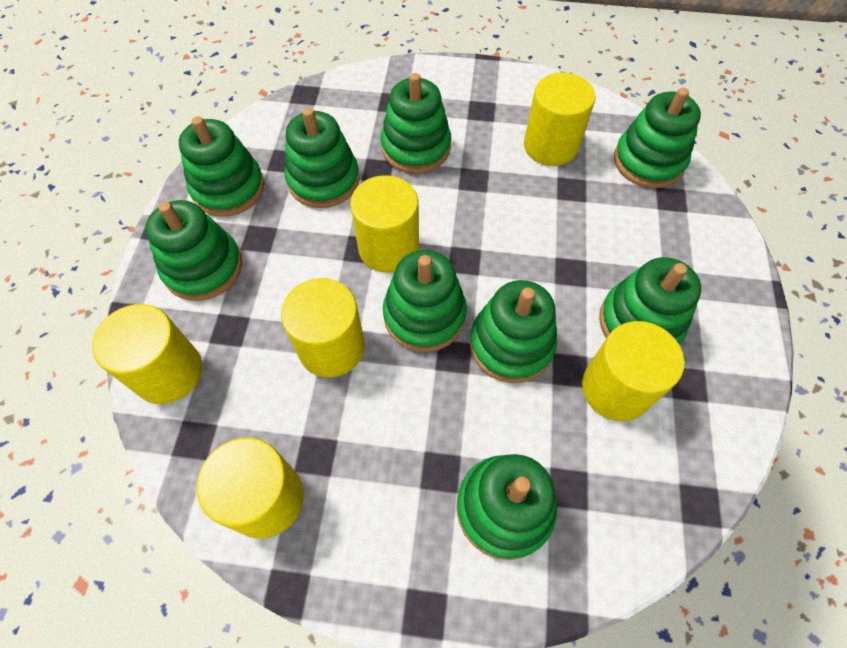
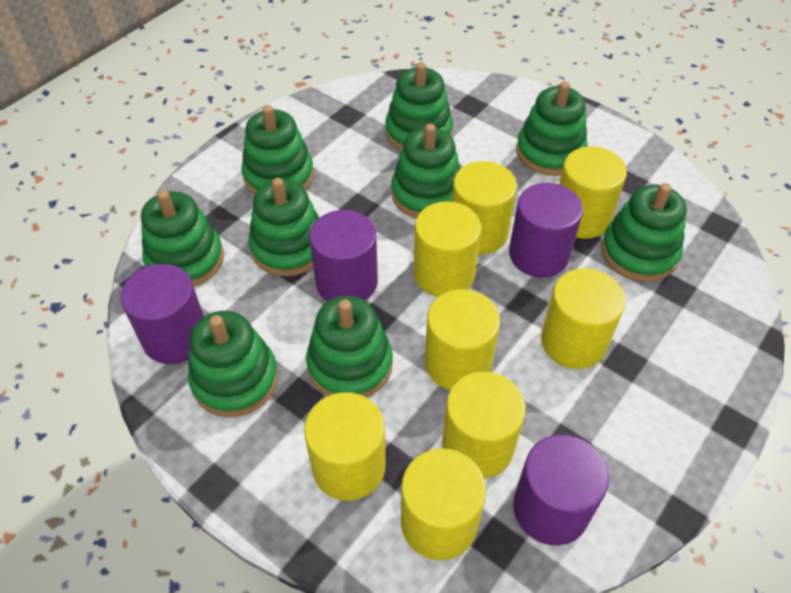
purple cylinder: 0 -> 4
yellow cylinder: 6 -> 8

